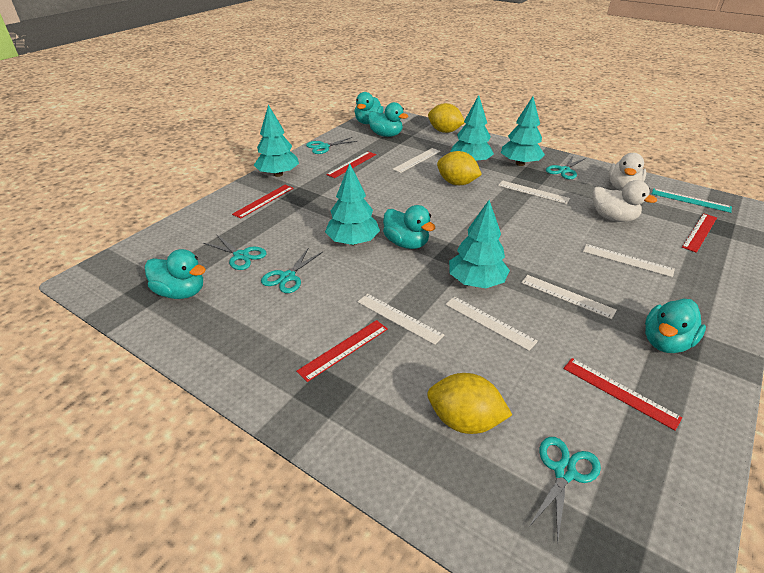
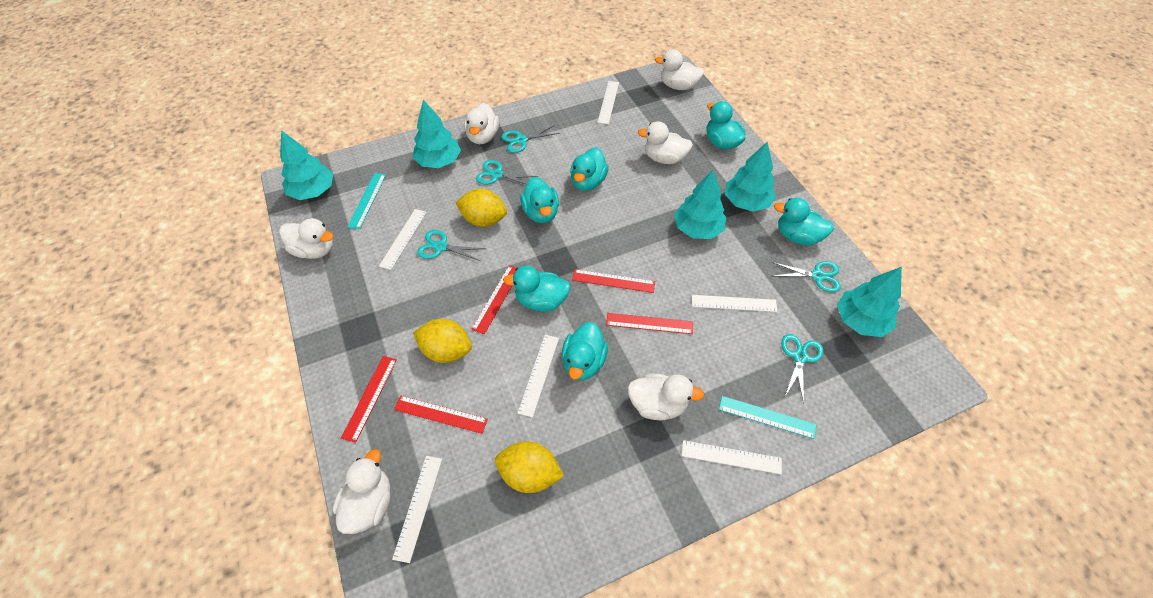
turquoise duck: 5 -> 6
turquoise ruler: 1 -> 2
white duck: 2 -> 6

